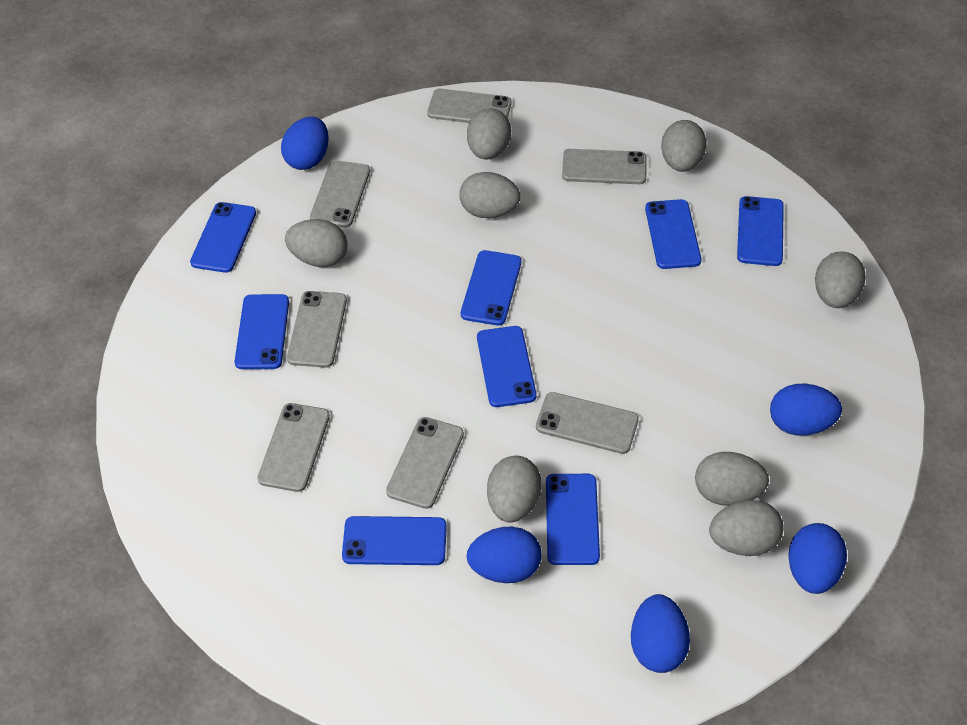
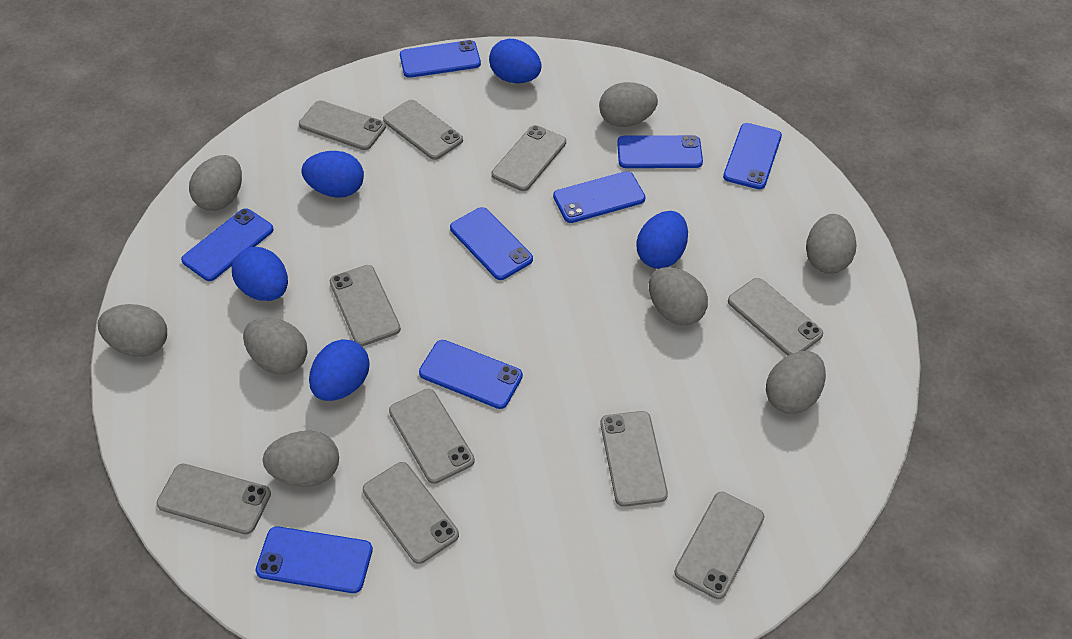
grey phone: 7 -> 10

